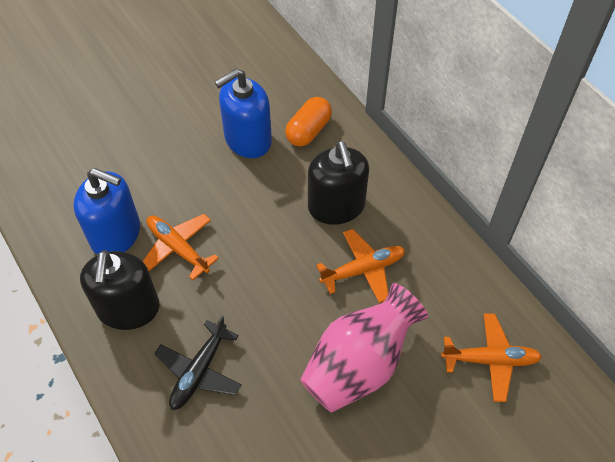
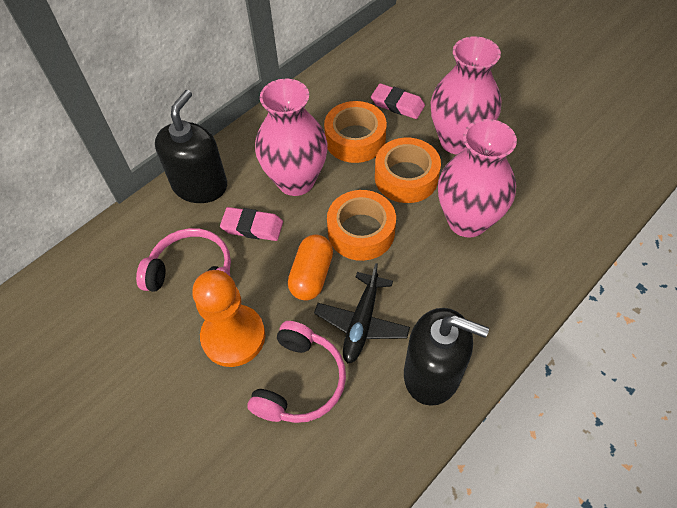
blue soap dispenser: 2 -> 0
orange pawn: 0 -> 1
orange plane: 3 -> 0
orange tape: 0 -> 3
pink eraser: 0 -> 2
pink headphones: 0 -> 2
pink vase: 1 -> 3

